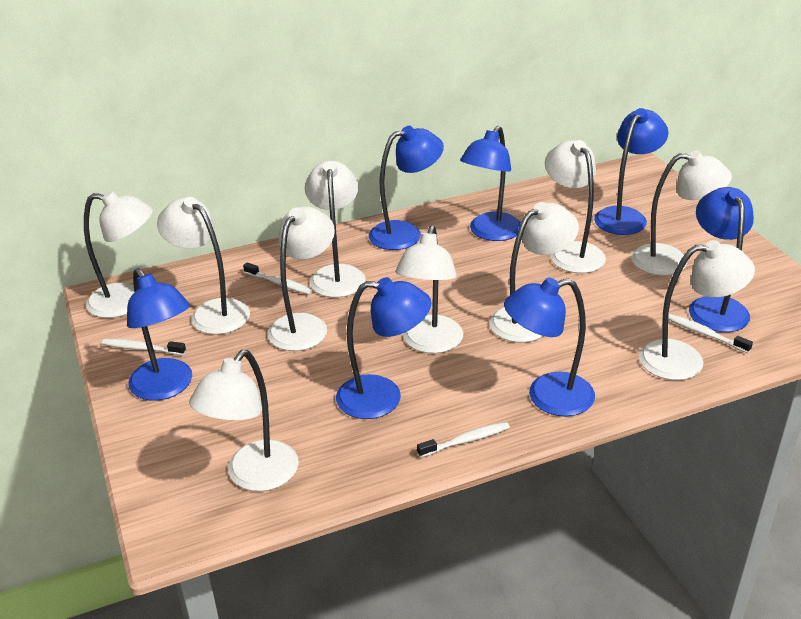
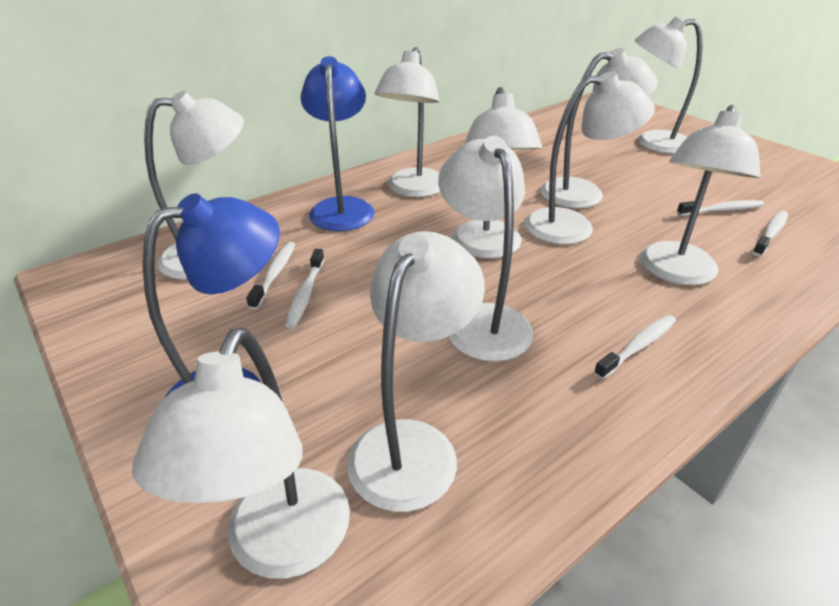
blue lamp: 7 -> 2
white toothbrush: 4 -> 5

